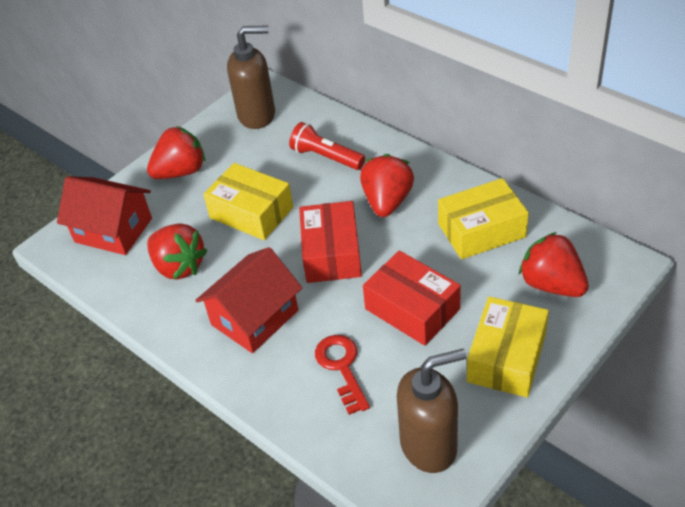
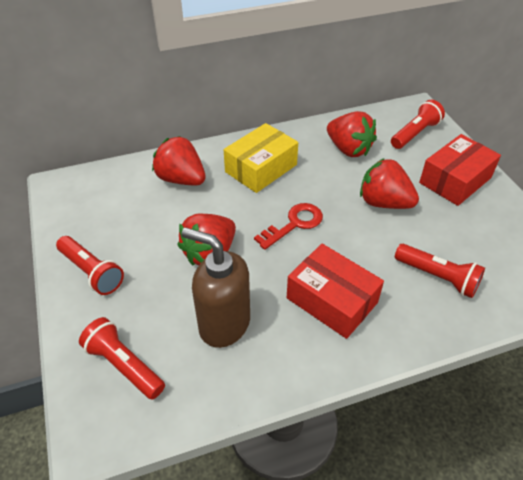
brown soap dispenser: 2 -> 1
red flashlight: 1 -> 4
red house: 2 -> 0
yellow box: 3 -> 1

